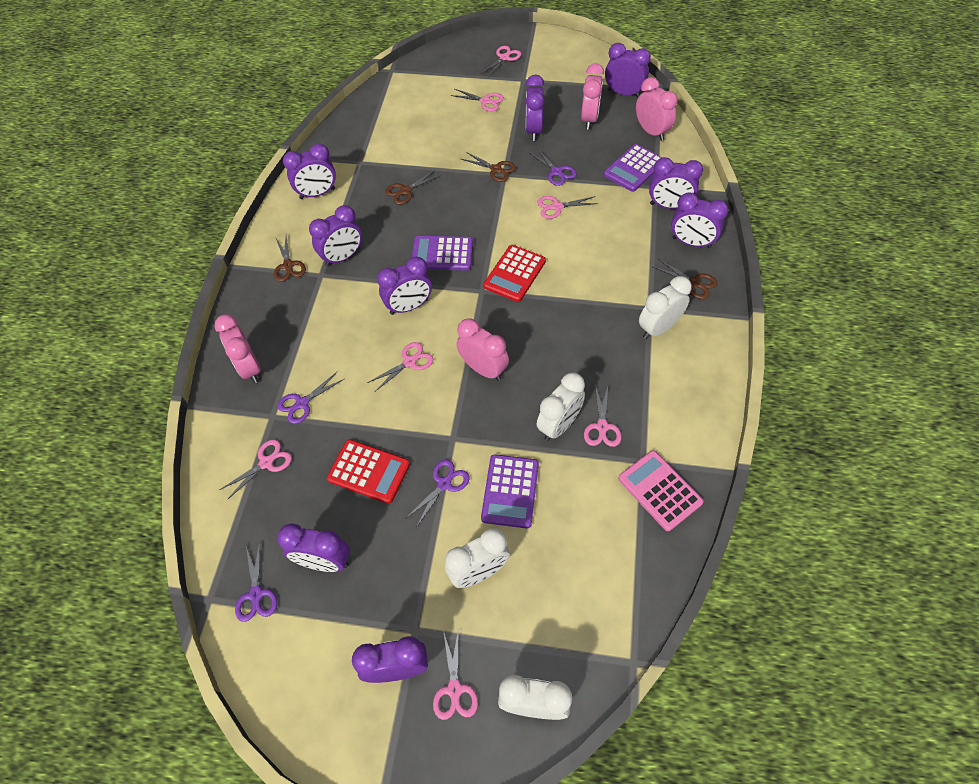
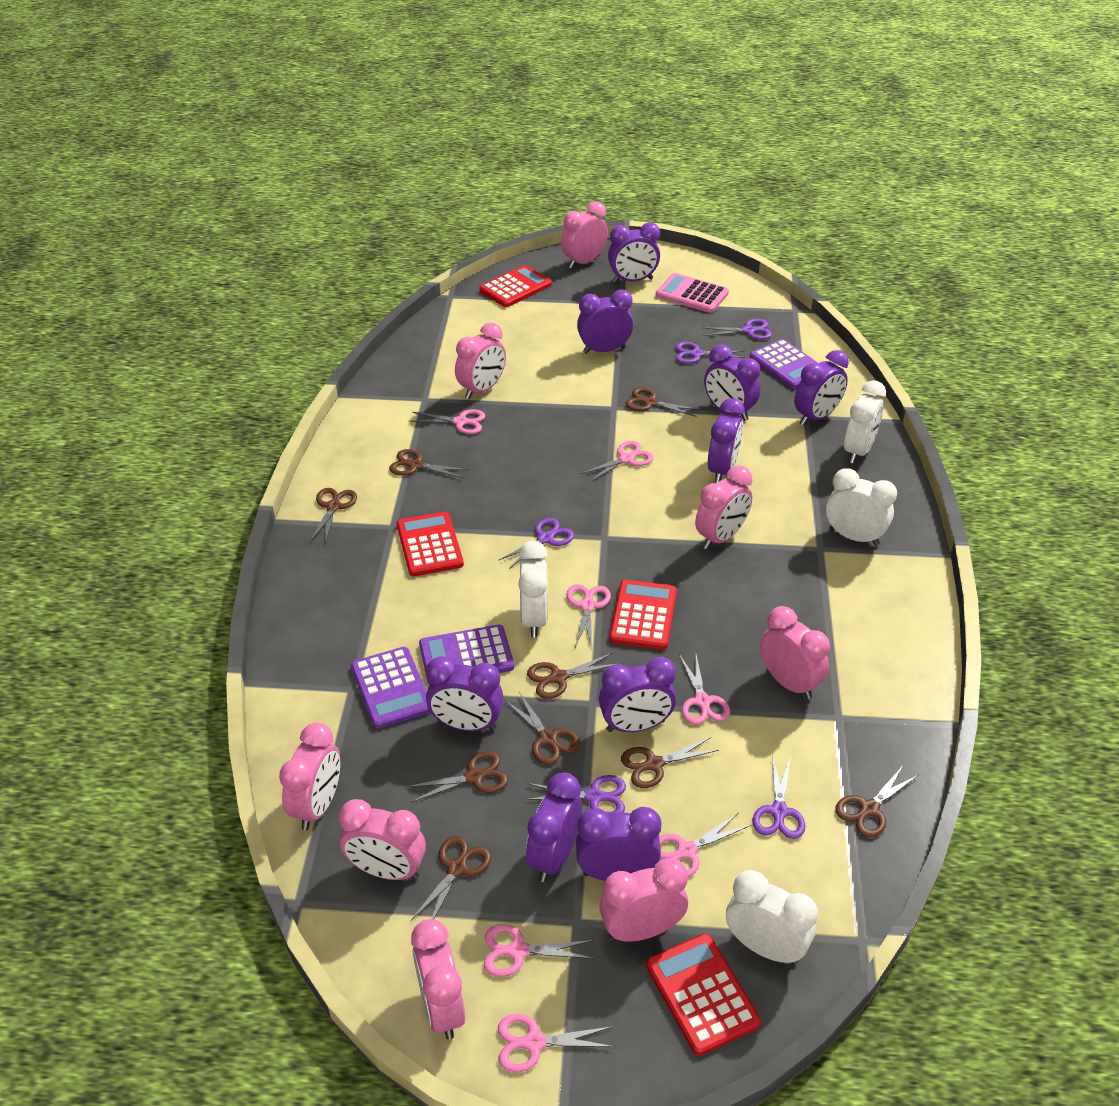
brown scissors: 4 -> 9
pink clock: 4 -> 8
purple scissors: 4 -> 5
red calculator: 2 -> 4

